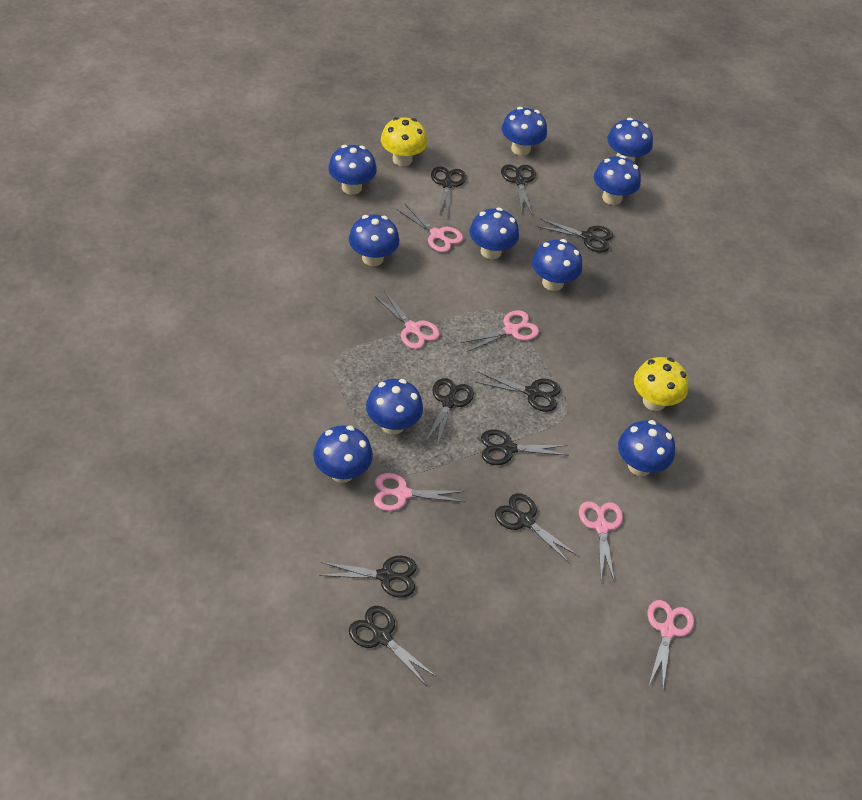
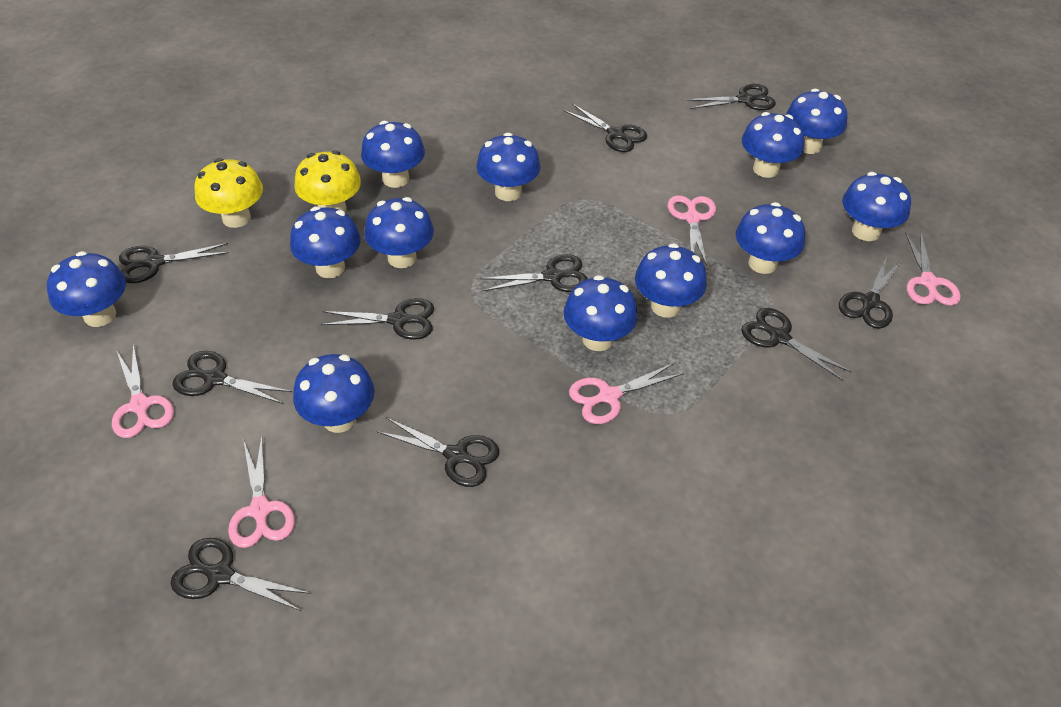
black scissors: 9 -> 10
blue mushroom: 10 -> 12
pink scissors: 6 -> 5

